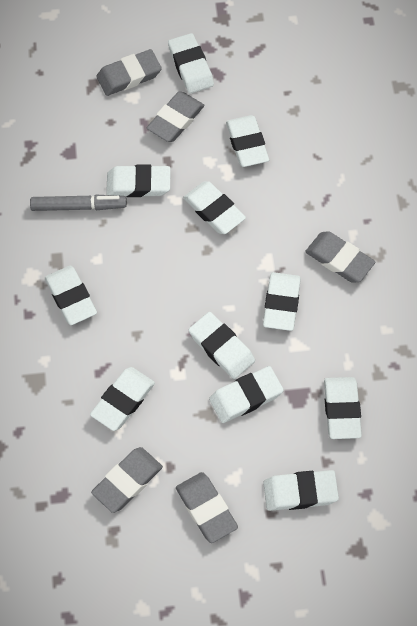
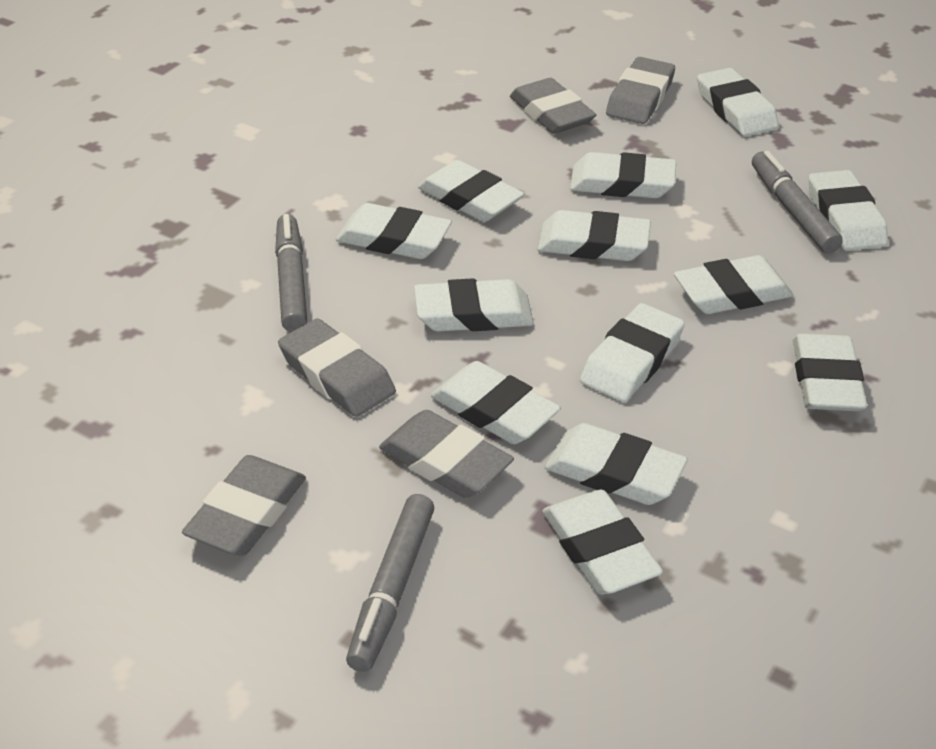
grey marker: 1 -> 3
white eraser: 11 -> 13

